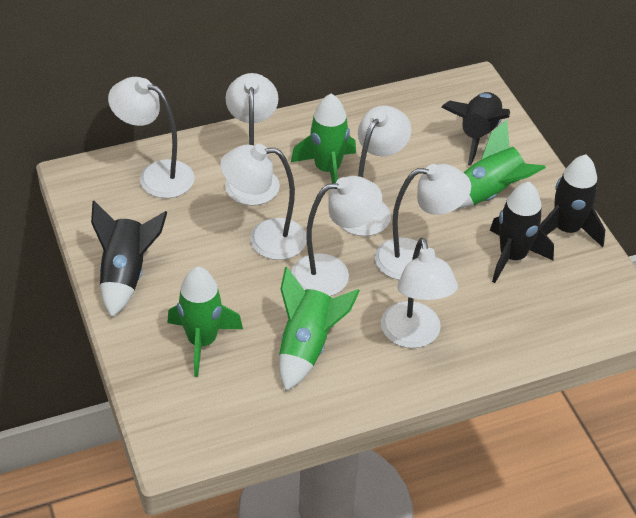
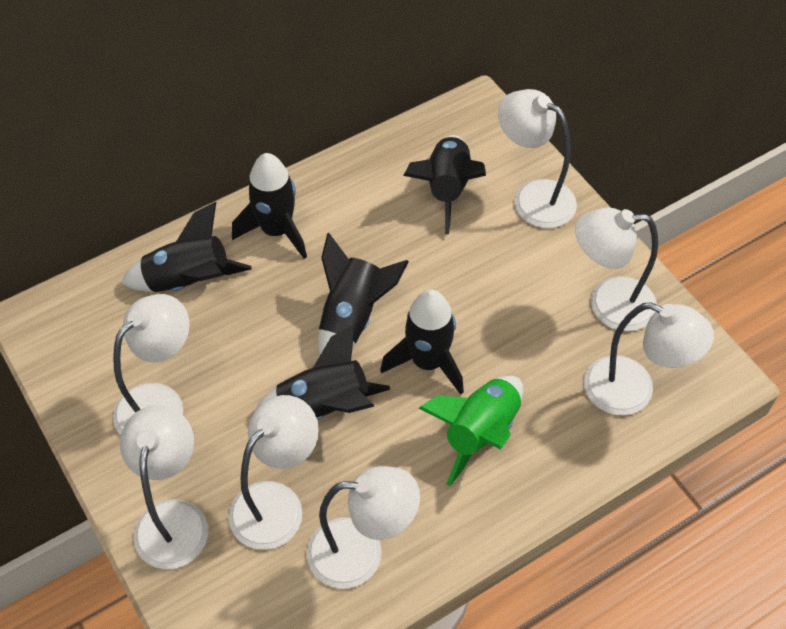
black rocket: 4 -> 6
green rocket: 4 -> 1

